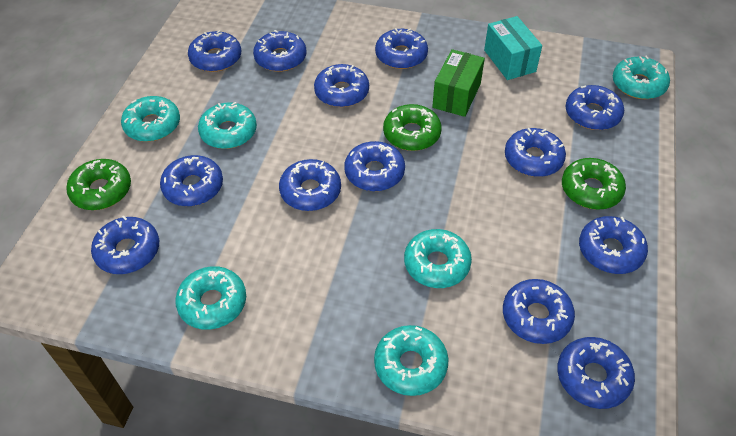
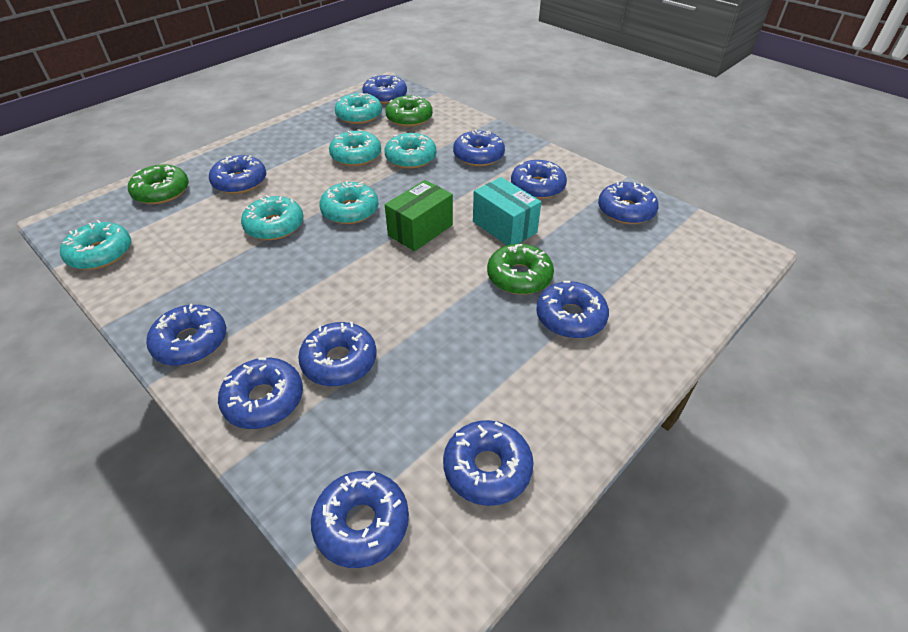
blue donut: 13 -> 11

